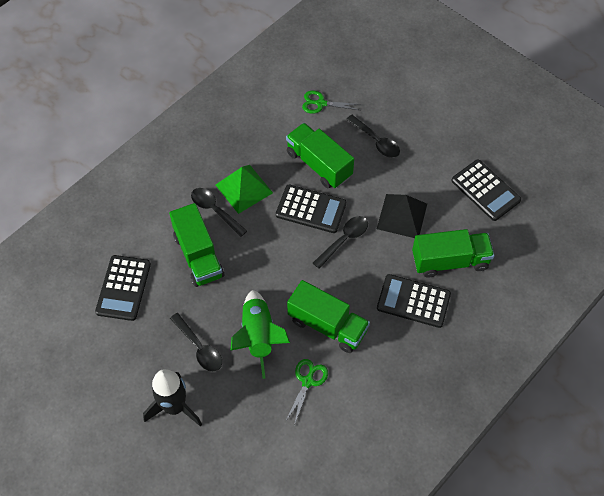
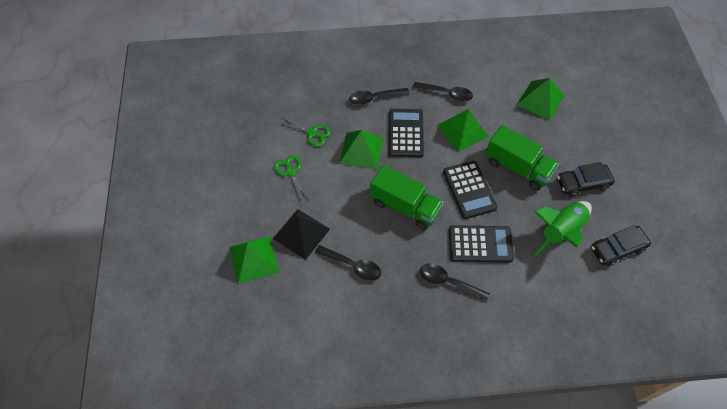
black calculator: 4 -> 3
black car: 0 -> 2
black rocket: 1 -> 0
green pyramid: 1 -> 4
green truck: 4 -> 2

